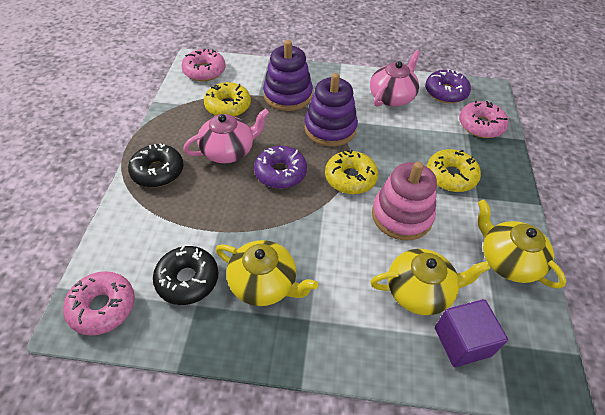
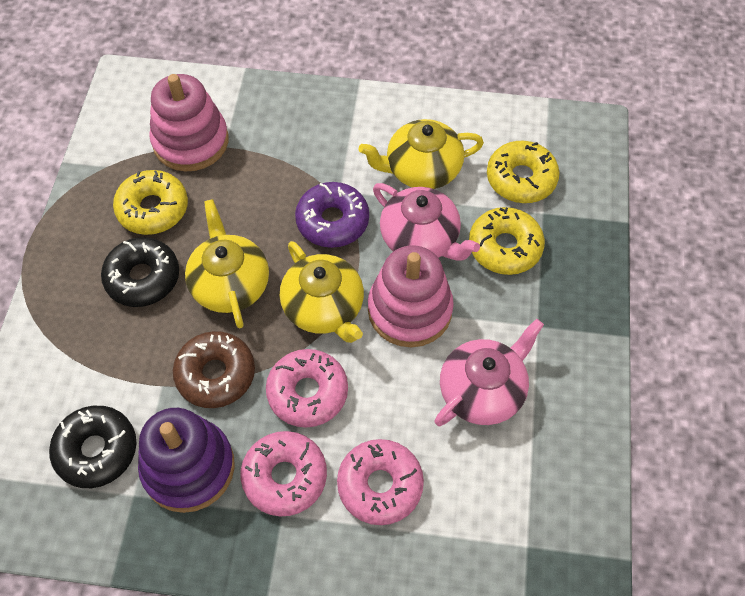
brown donut: 0 -> 1
pink stacking toy: 1 -> 2
purple cube: 1 -> 0
purple donut: 2 -> 1
purple stacking toy: 2 -> 1

